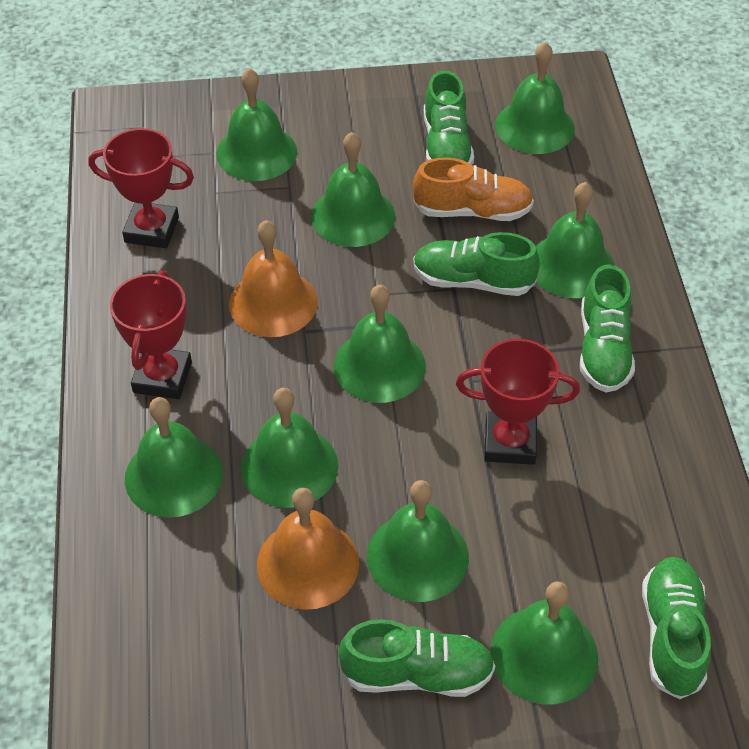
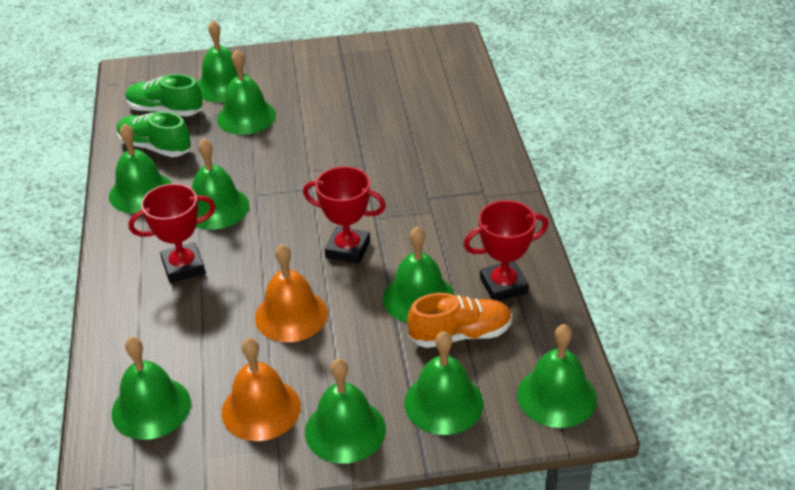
green shoe: 5 -> 2

